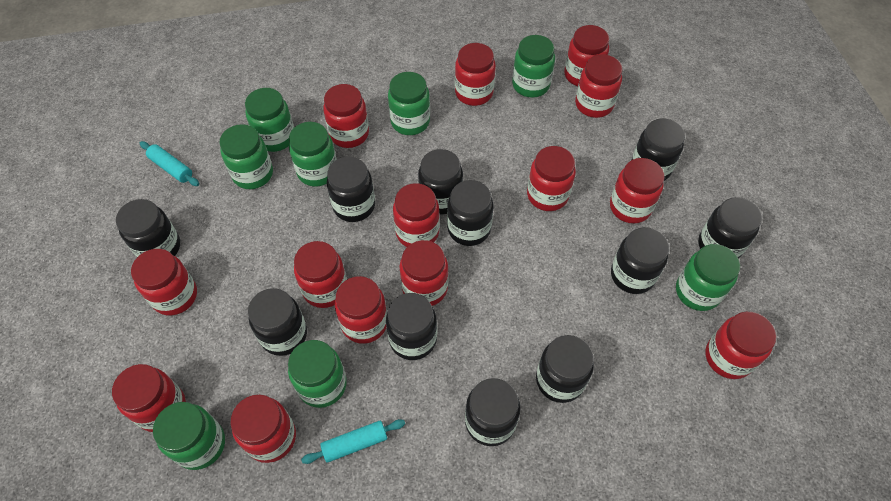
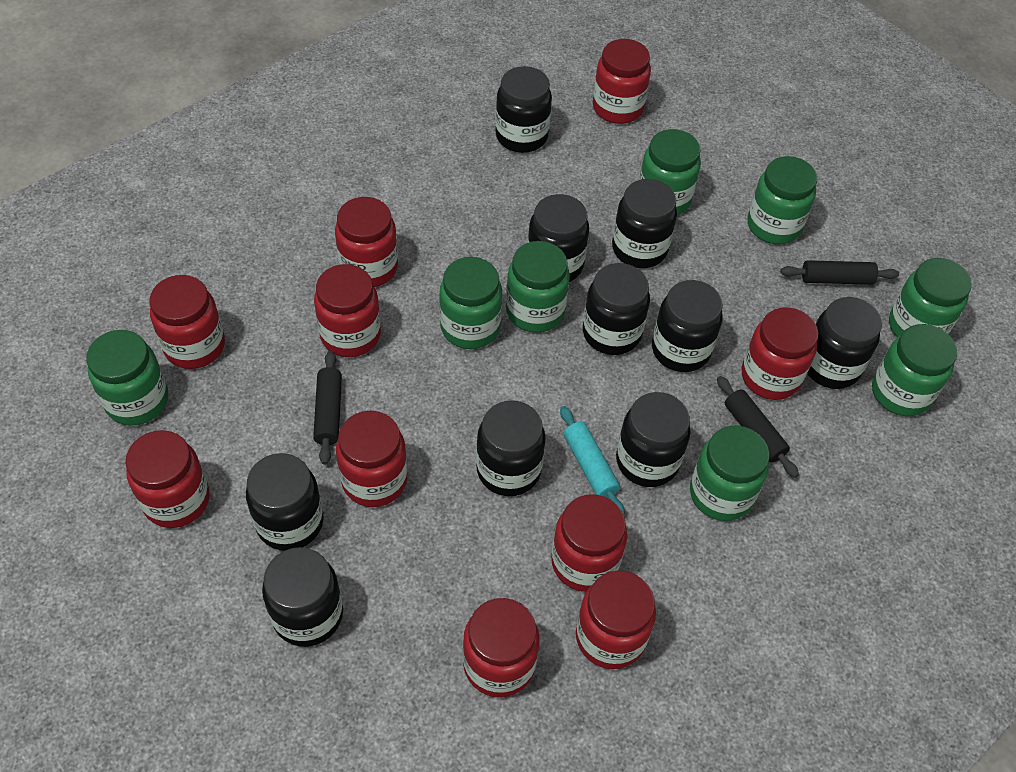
black jar: 11 -> 10
black rolling pin: 0 -> 3
red jar: 14 -> 10
turquoise rolling pin: 2 -> 1

